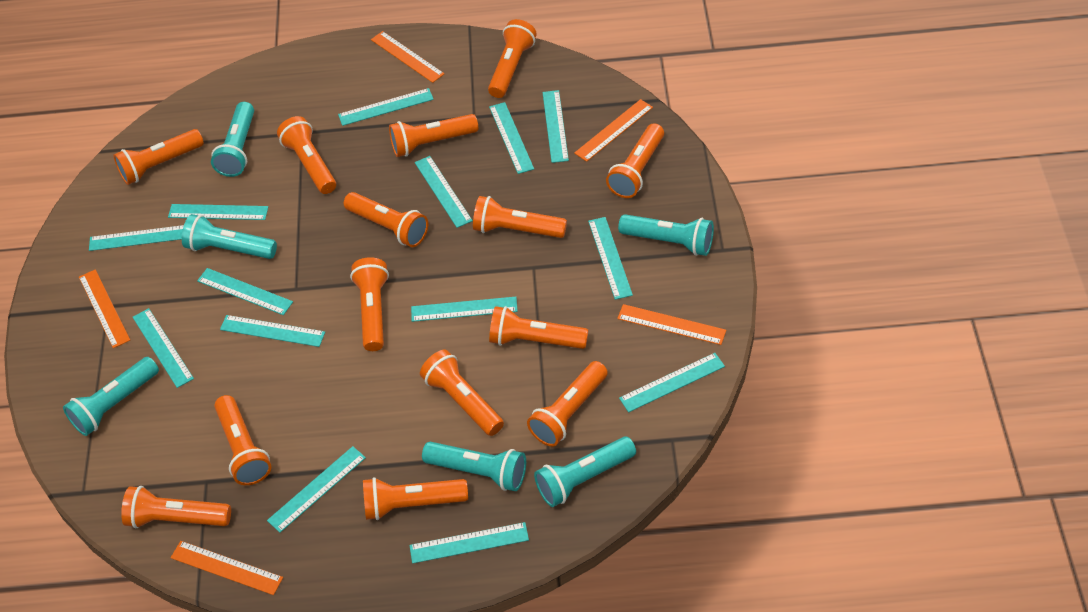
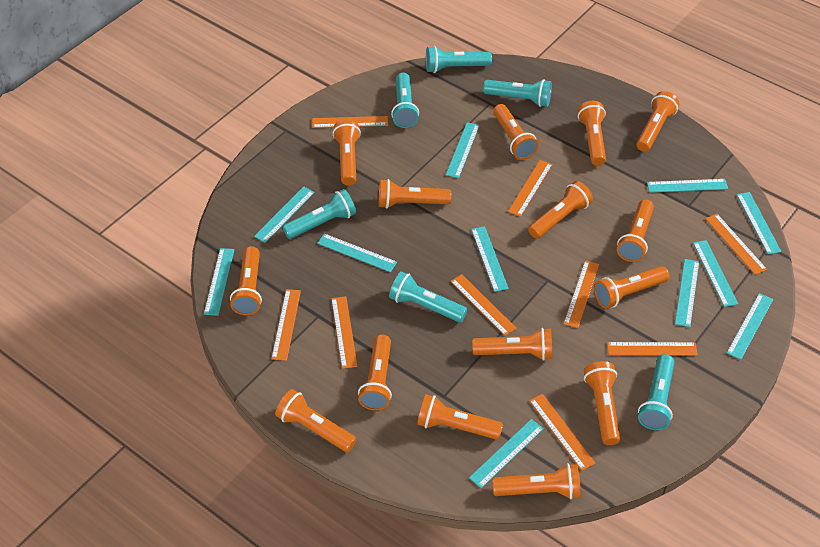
orange flashlight: 14 -> 15
orange ruler: 5 -> 9
turquoise ruler: 14 -> 11

